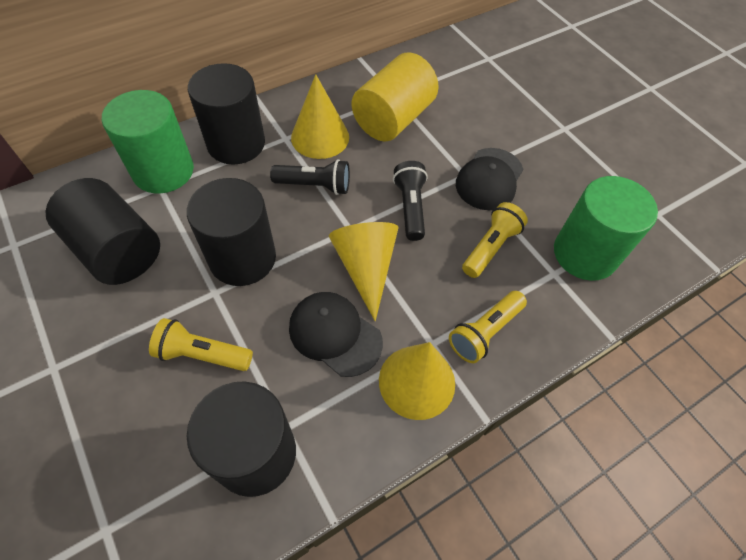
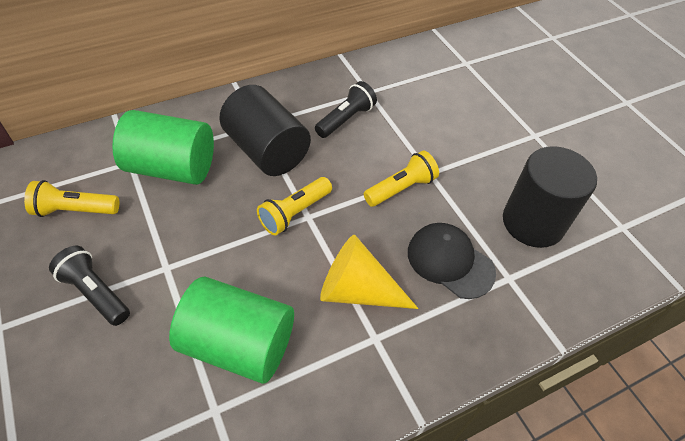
black cap: 2 -> 1
black cylinder: 4 -> 2
yellow cone: 3 -> 1
yellow cylinder: 1 -> 0

